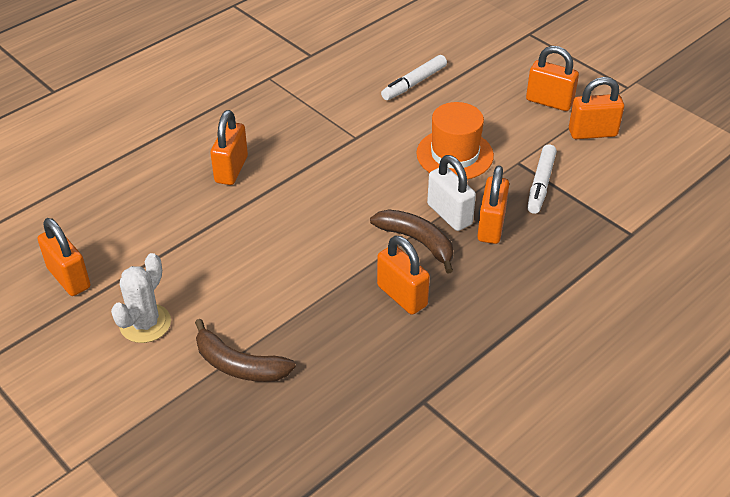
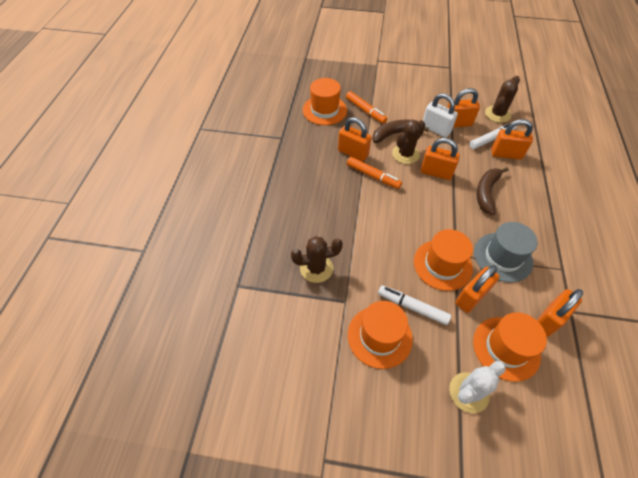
brown cactus: 0 -> 3
grey hat: 0 -> 1
orange hat: 1 -> 4
orange marker: 0 -> 2

